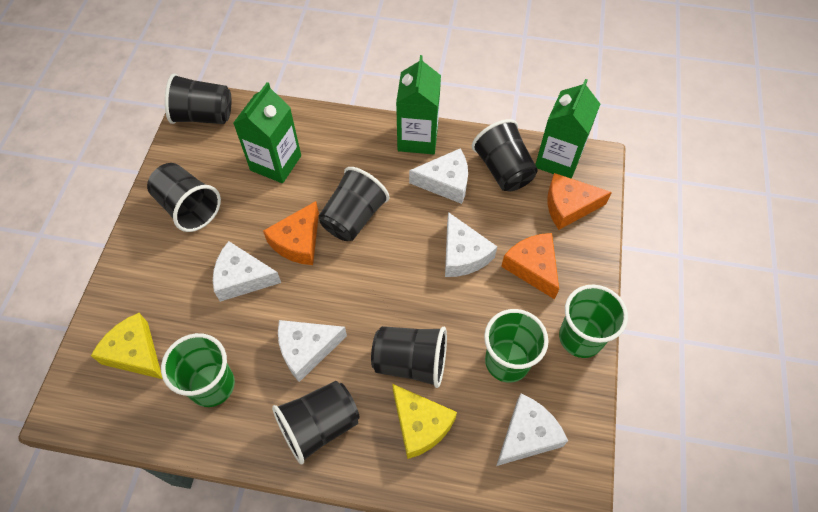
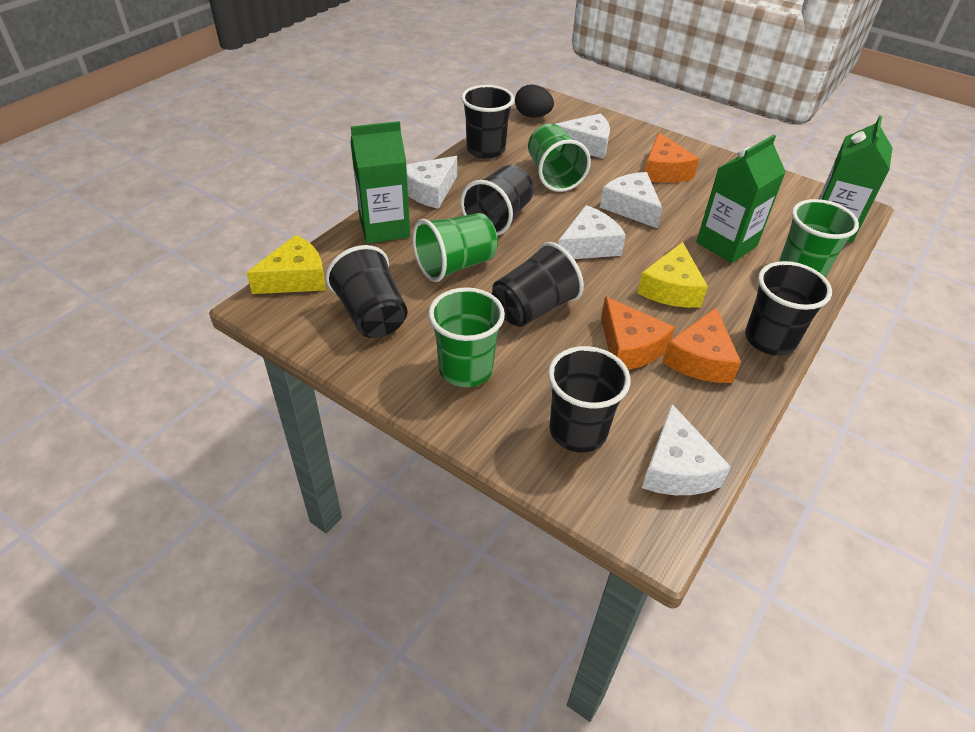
black egg: 0 -> 1
green cup: 3 -> 4

